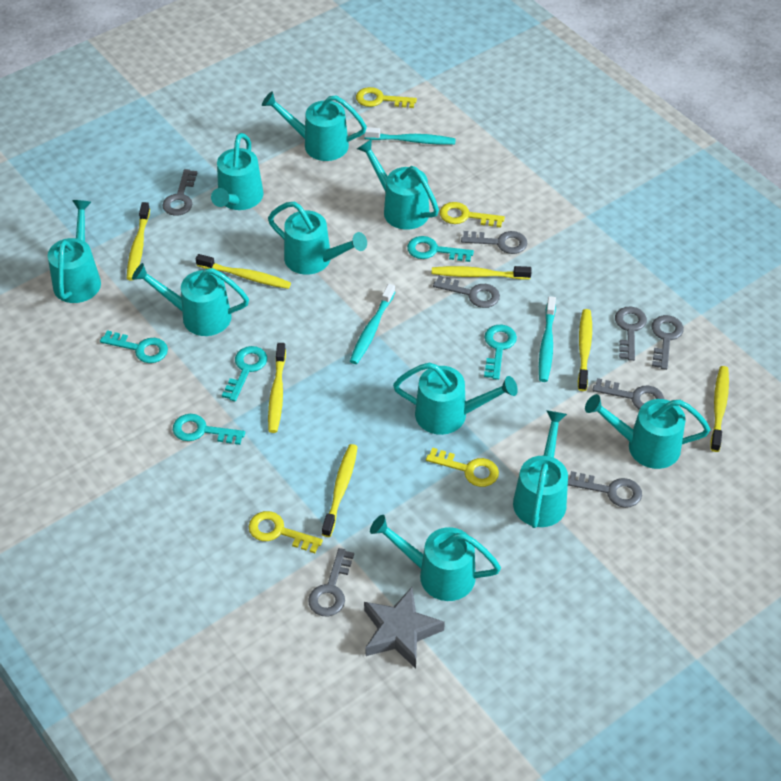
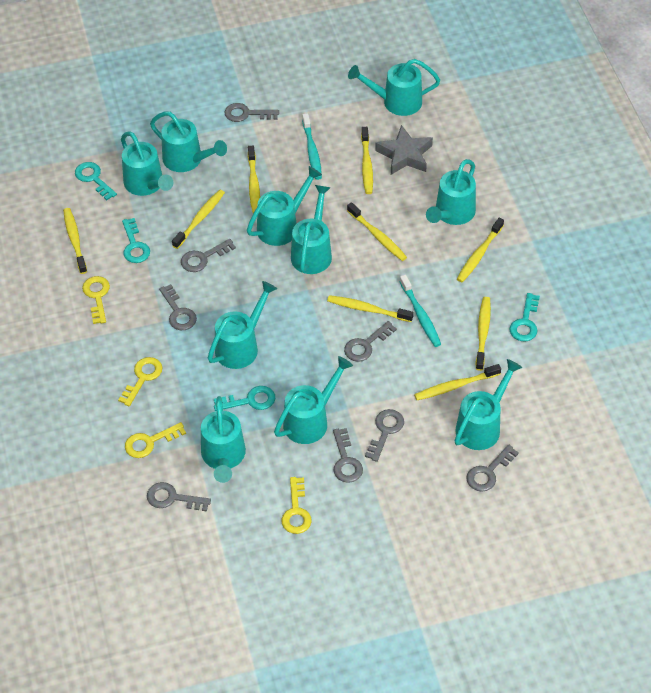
turquoise key: 5 -> 4
turquoise toothbrush: 3 -> 2
yellow toothbrush: 7 -> 9

